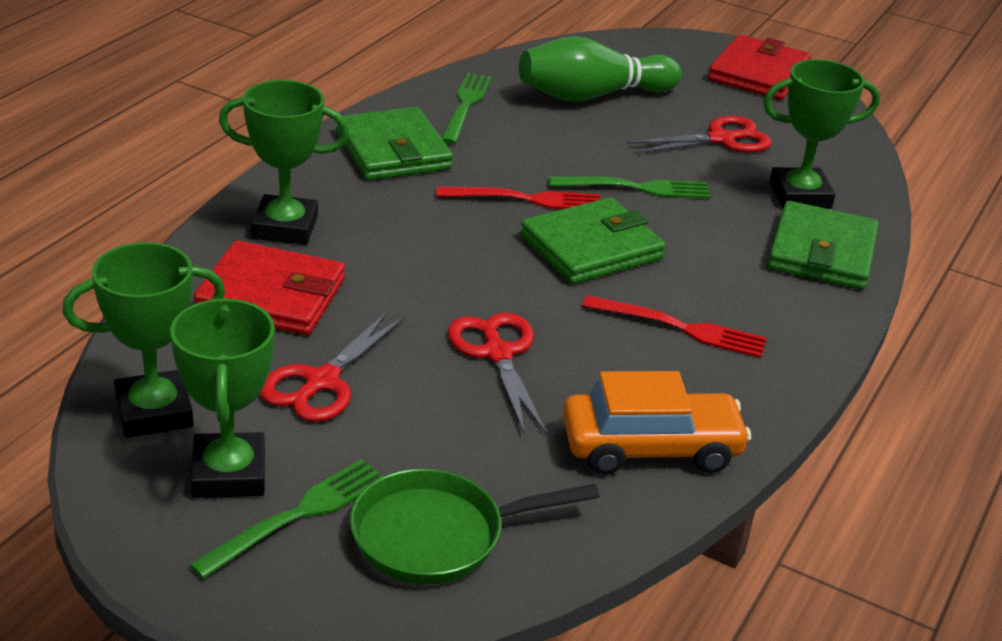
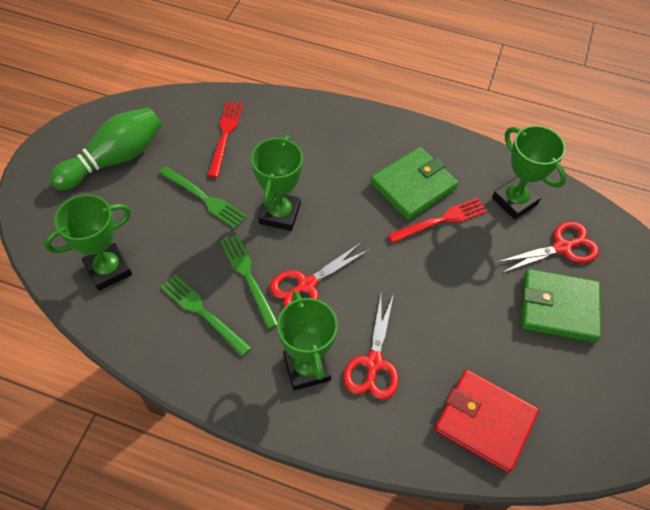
green pan: 1 -> 0
green wallet: 3 -> 2
orange car: 1 -> 0
red wallet: 2 -> 1

